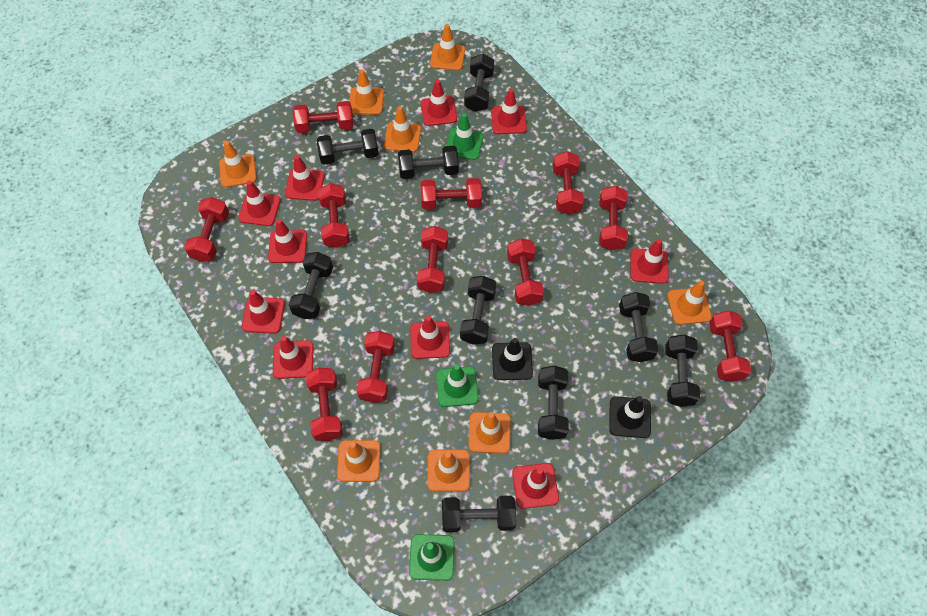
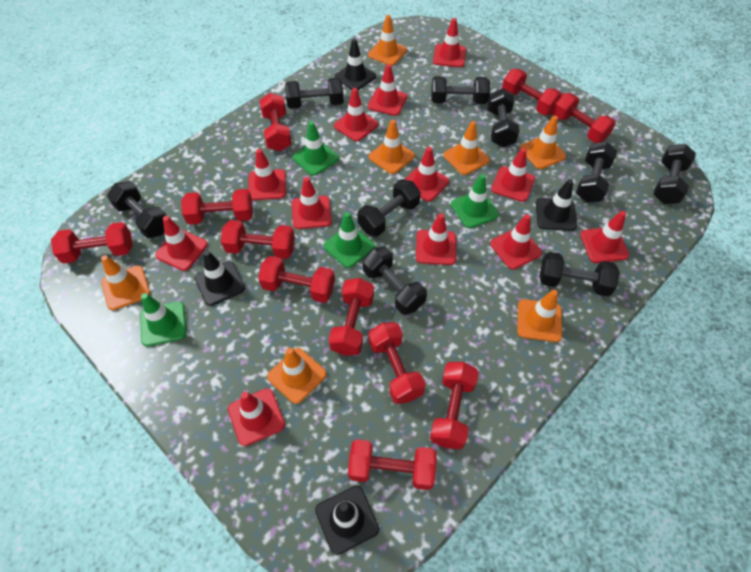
black traffic cone: 2 -> 4
green traffic cone: 3 -> 4
orange traffic cone: 8 -> 7
red traffic cone: 10 -> 12

